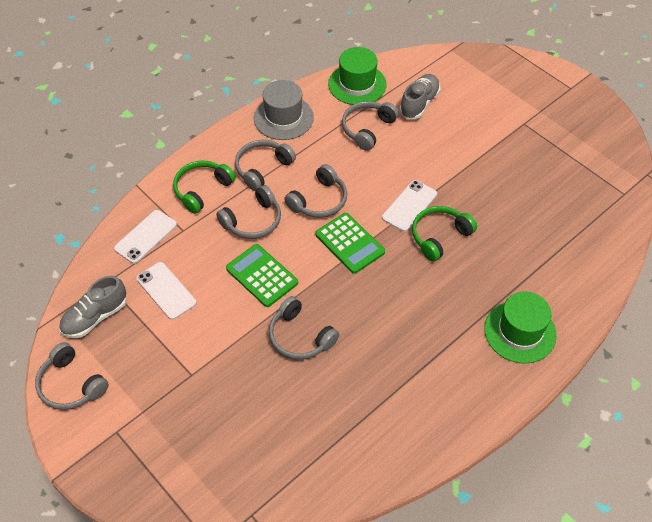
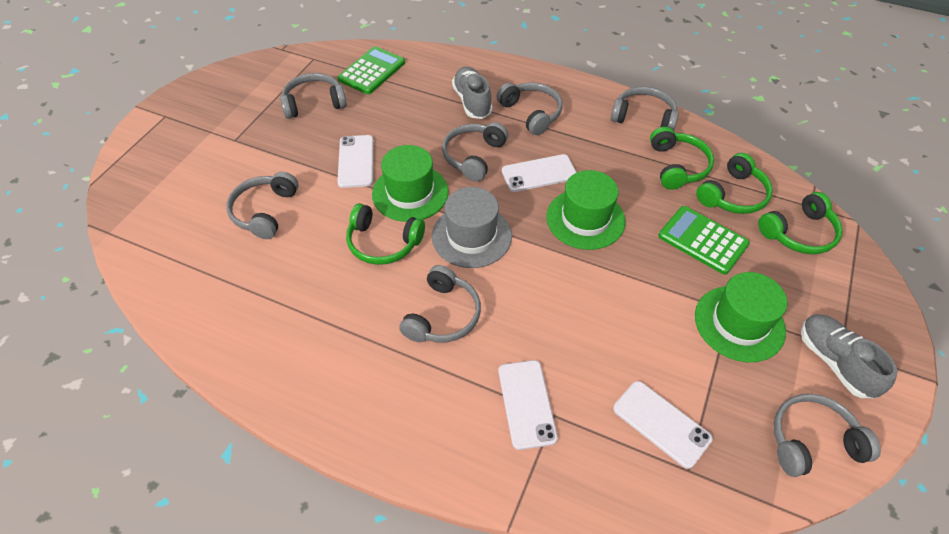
green hat: 2 -> 3
green headphones: 2 -> 4
grey headphones: 6 -> 7
white phone: 3 -> 4

